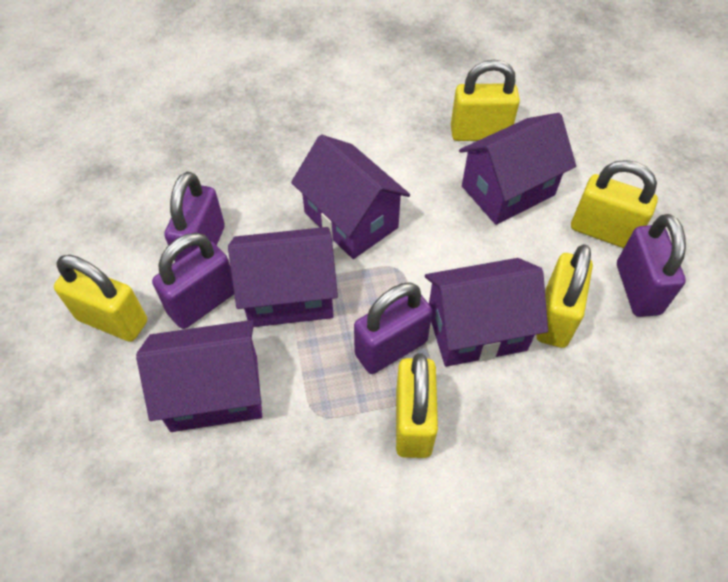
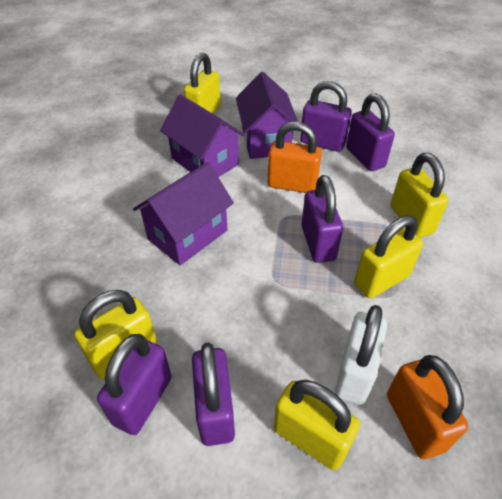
orange padlock: 0 -> 2
purple house: 5 -> 3
purple padlock: 4 -> 5
white padlock: 0 -> 1

